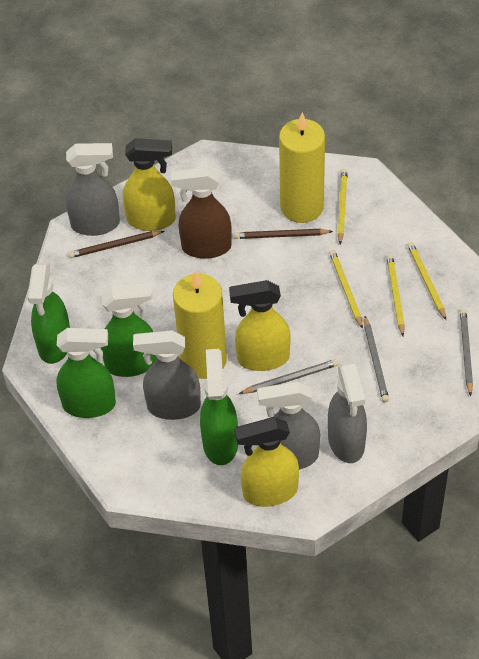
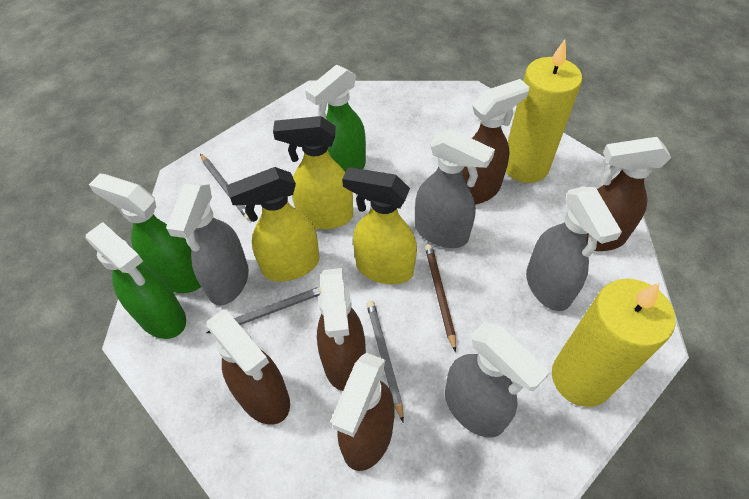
brown pencil: 2 -> 1
brown spray bottle: 1 -> 5
green spray bottle: 4 -> 3
yellow pencil: 4 -> 0

